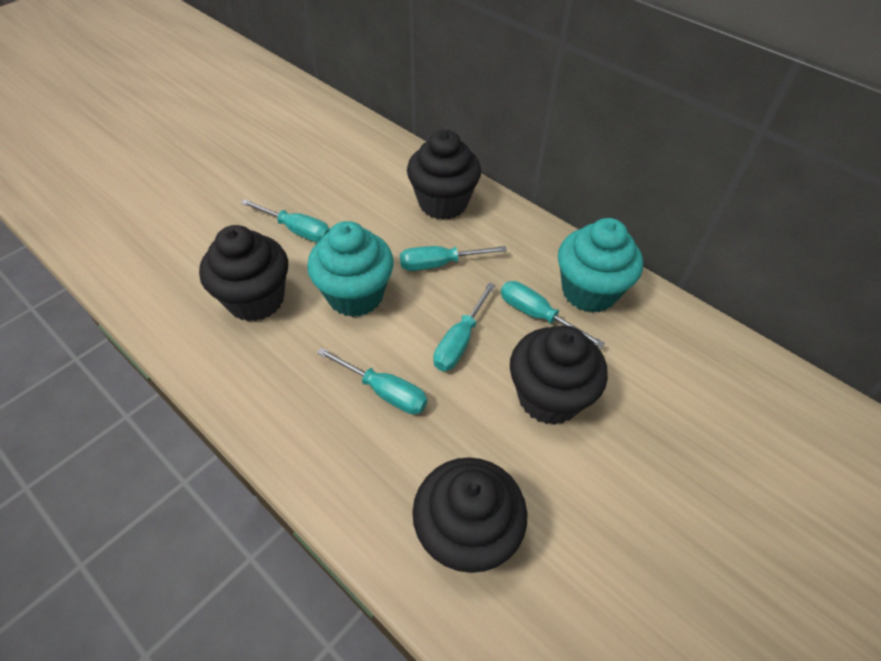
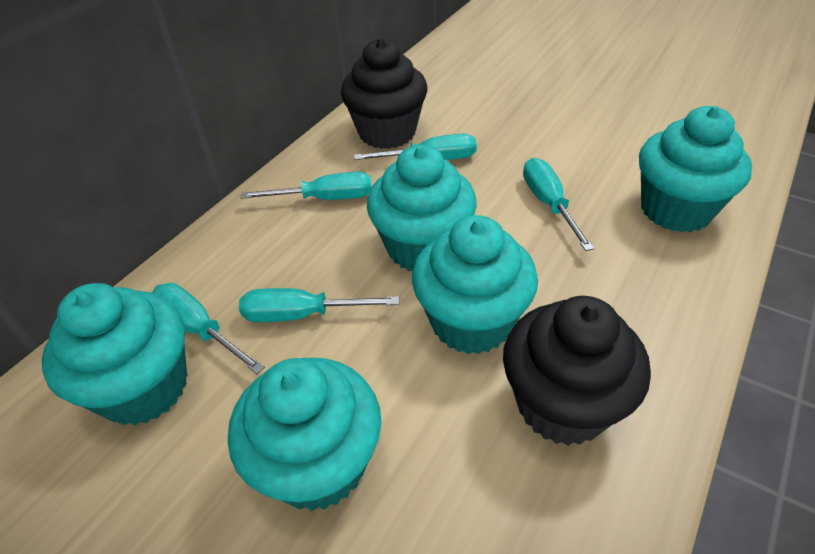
black cupcake: 4 -> 2
turquoise cupcake: 2 -> 5

